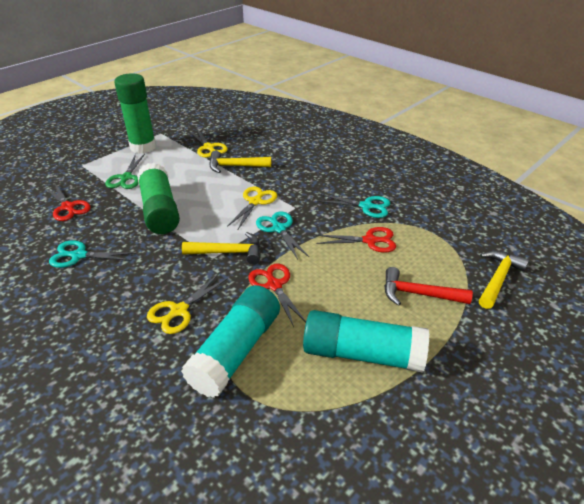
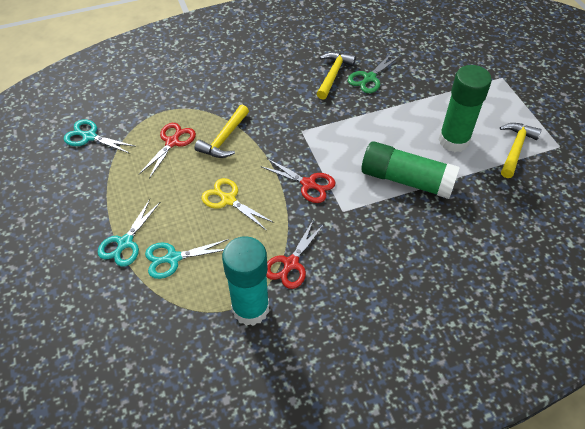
red hammer: 1 -> 0
turquoise glue stick: 2 -> 1
yellow scissors: 3 -> 1

